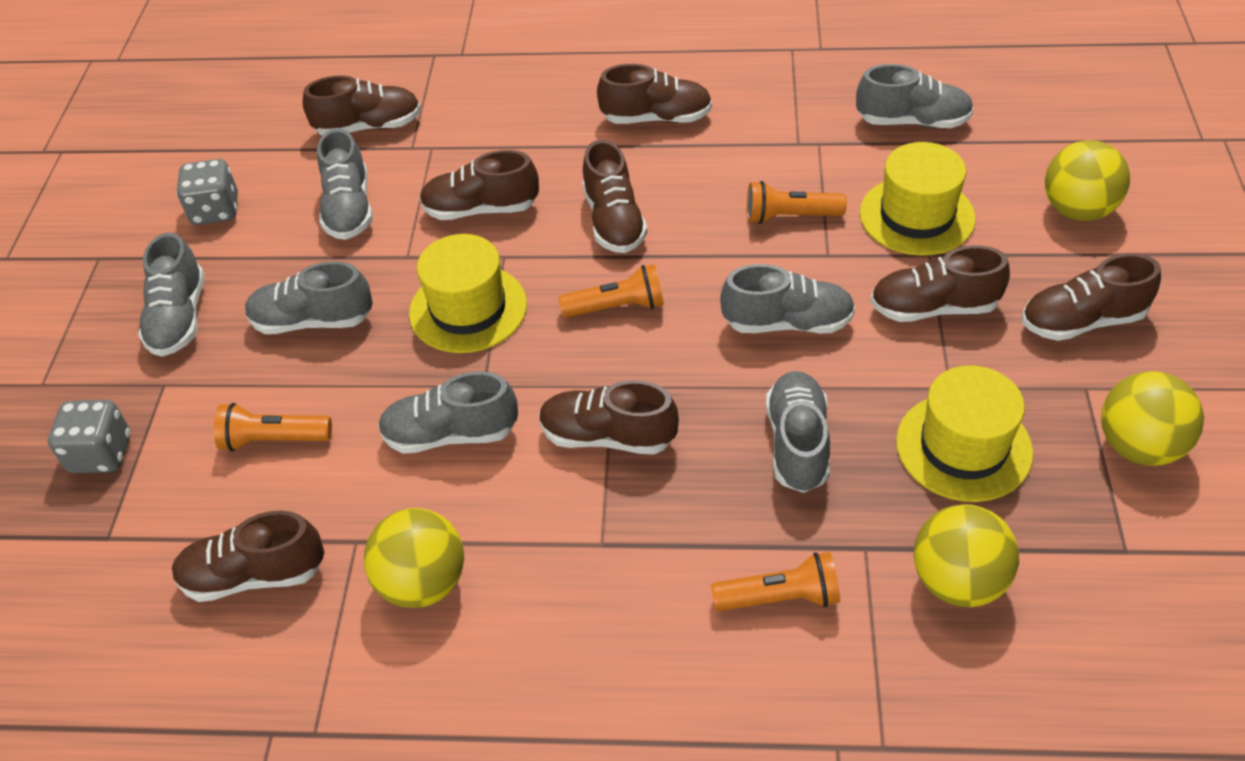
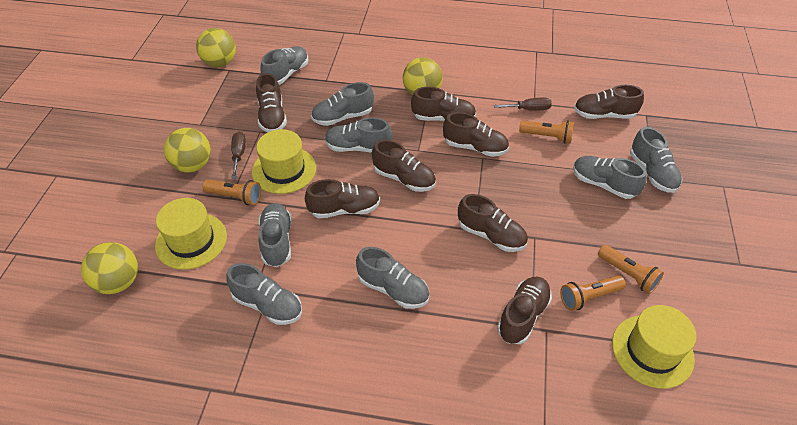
brown screwdriver: 0 -> 2
grey dice: 2 -> 0
grey shoe: 7 -> 8

